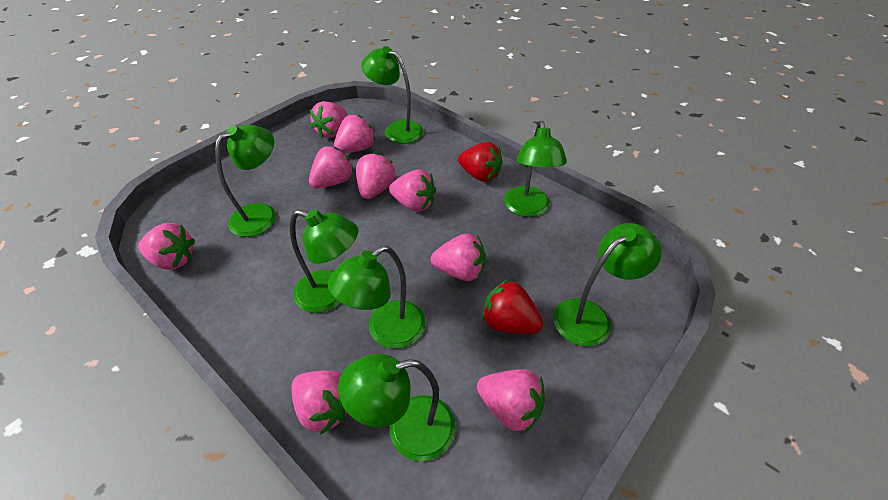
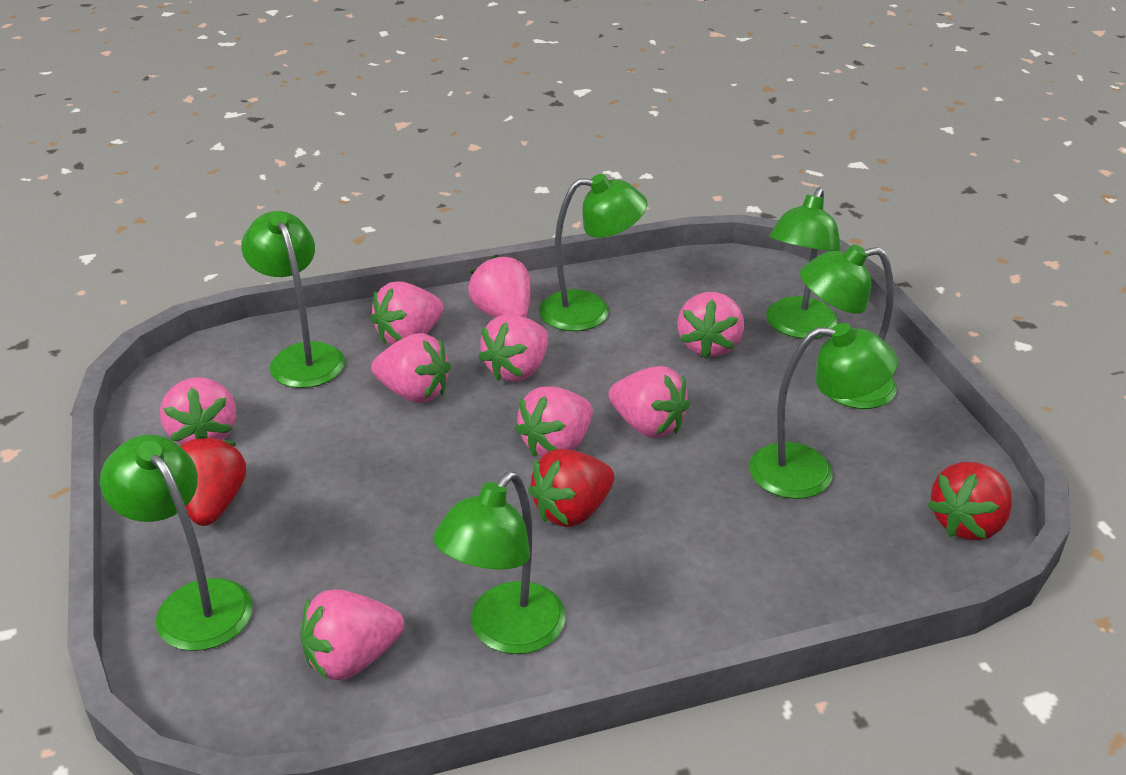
red strawberry: 2 -> 3

